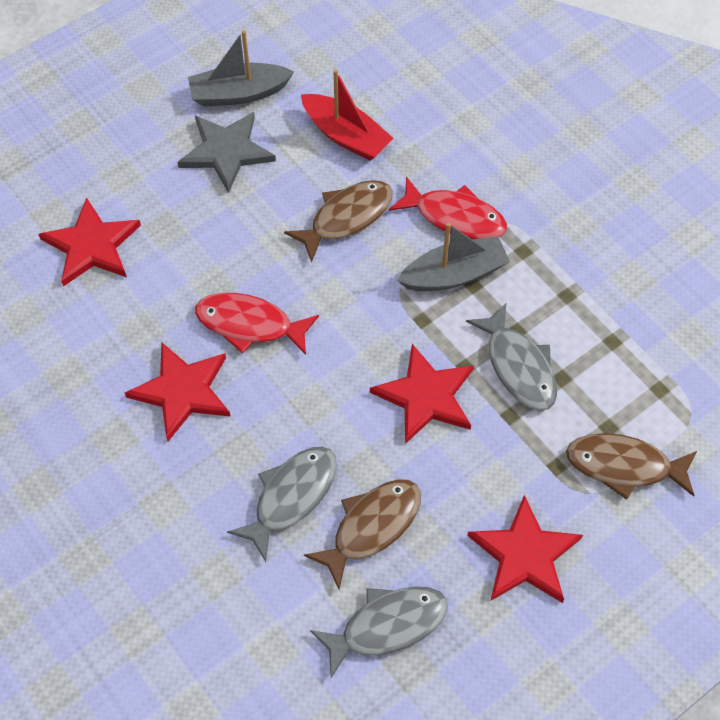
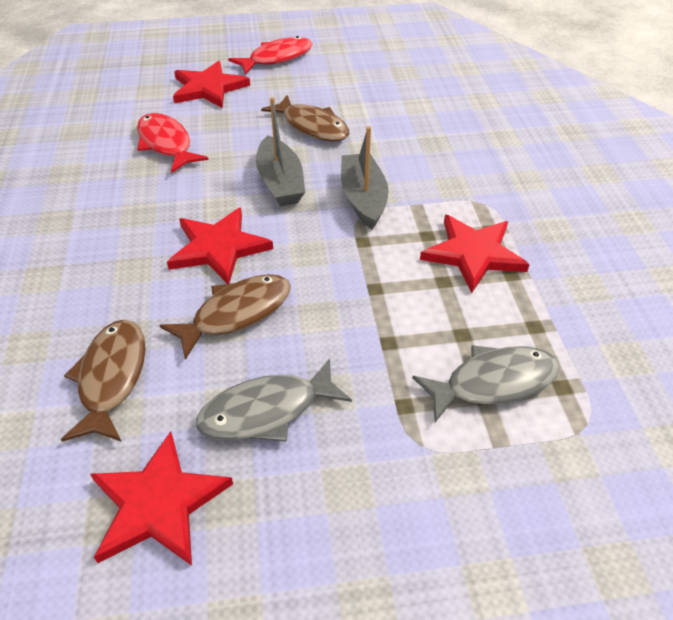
grey fish: 3 -> 2
grey star: 1 -> 0
red boat: 1 -> 0

